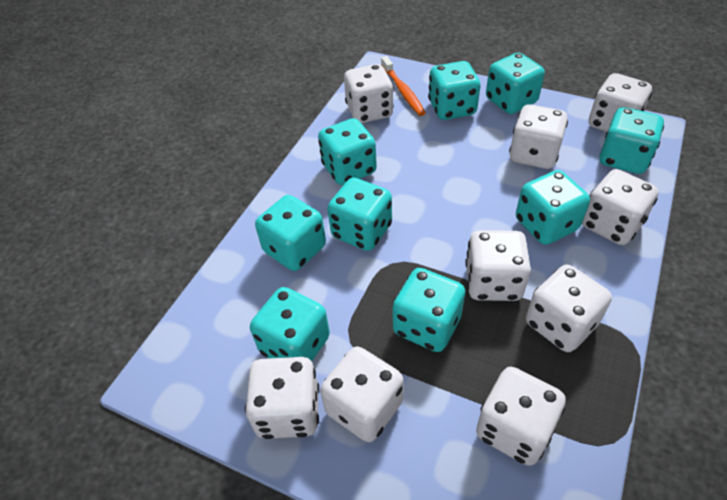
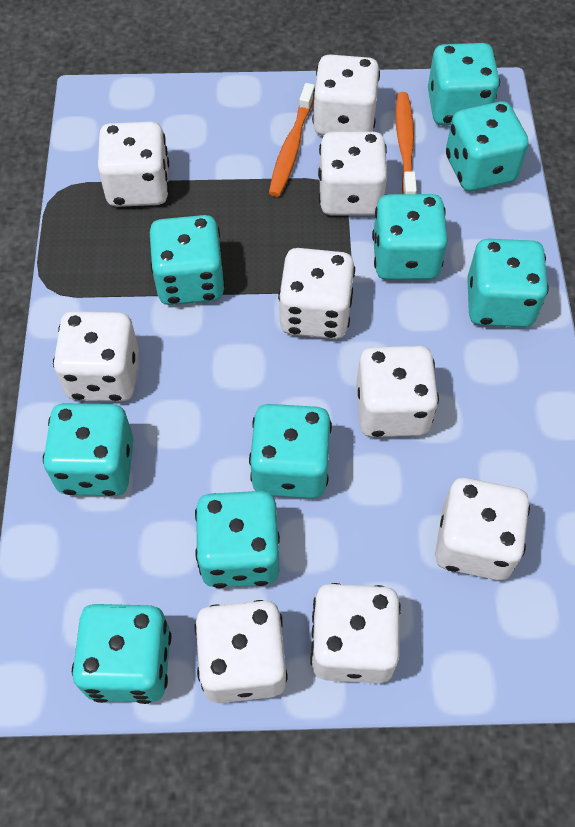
orange toothbrush: 1 -> 2

